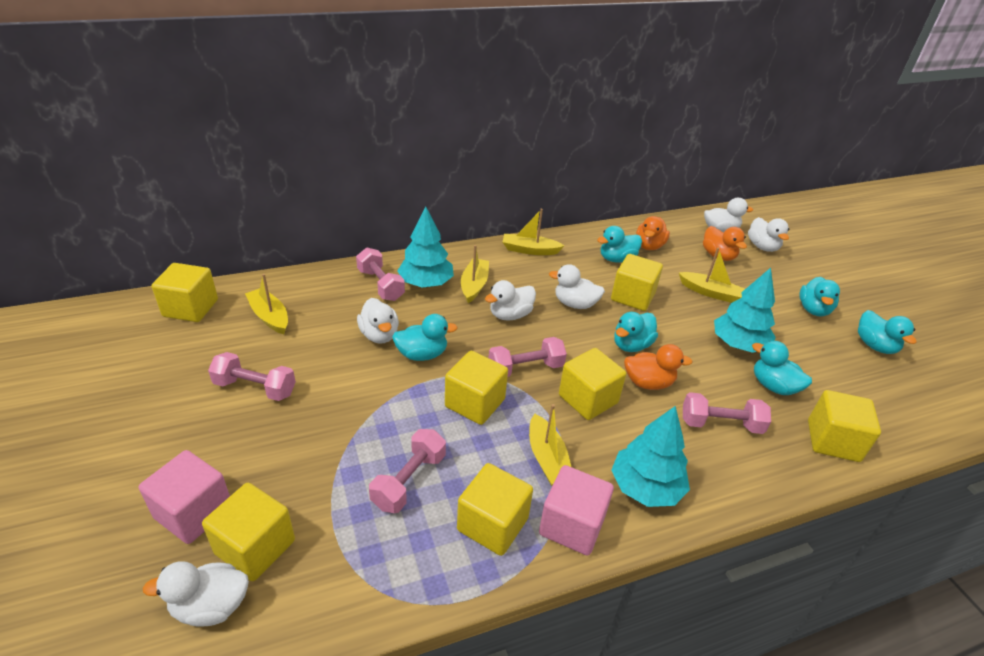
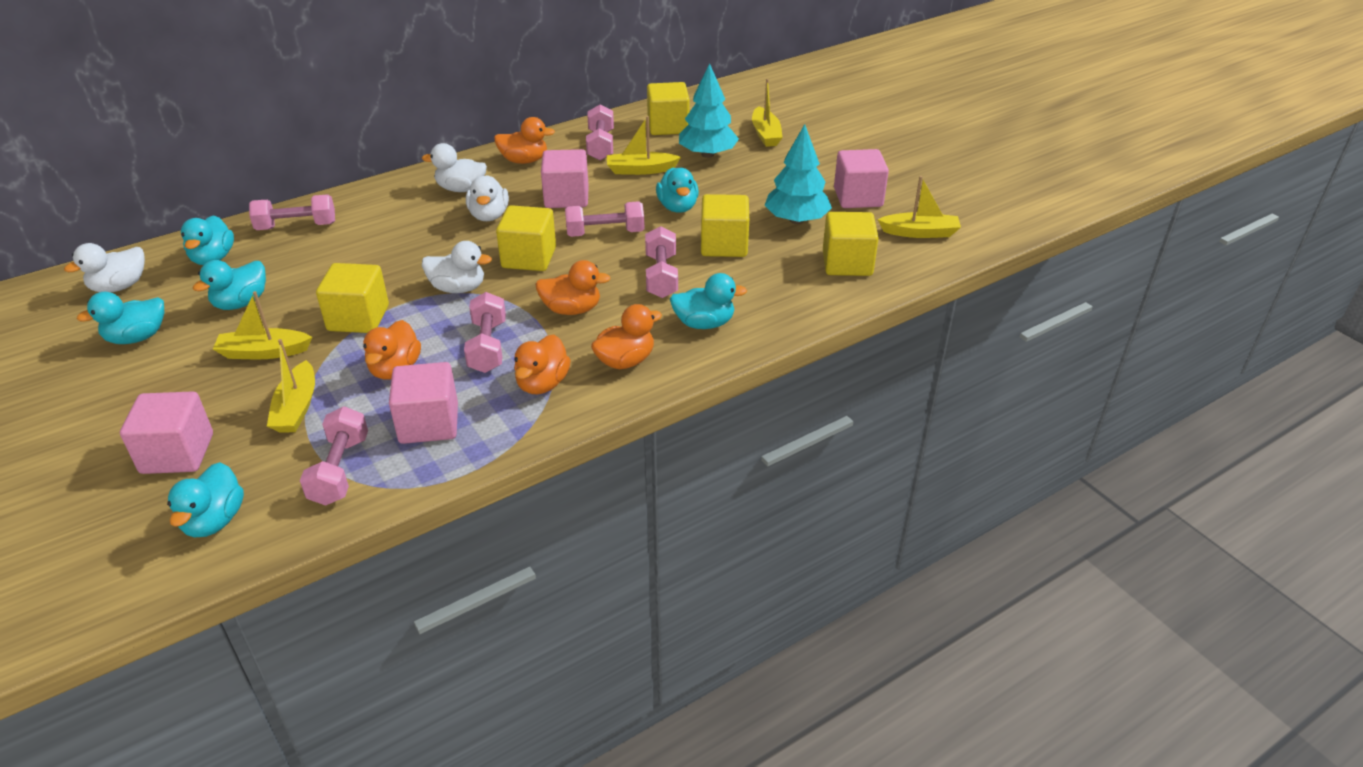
orange duck: 3 -> 5
pink cube: 2 -> 4
pink dumbbell: 5 -> 6
turquoise tree: 3 -> 2
white duck: 6 -> 4
yellow cube: 7 -> 5

